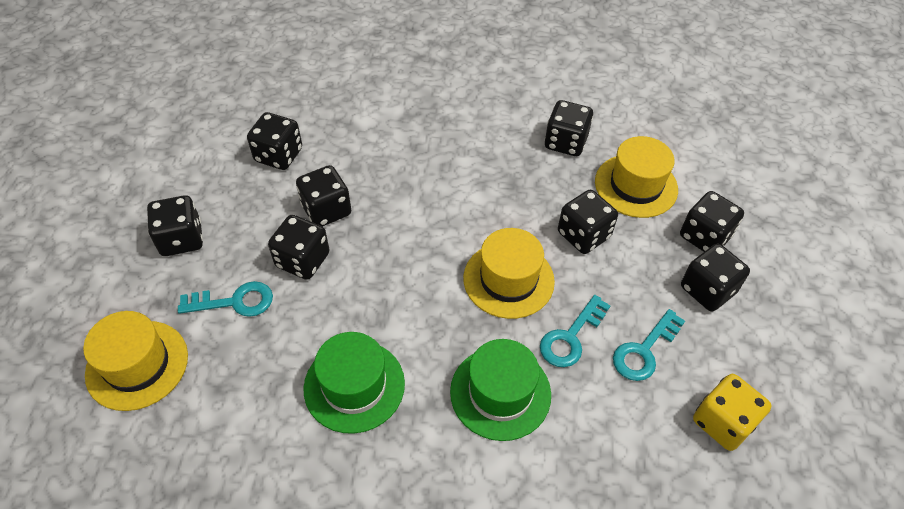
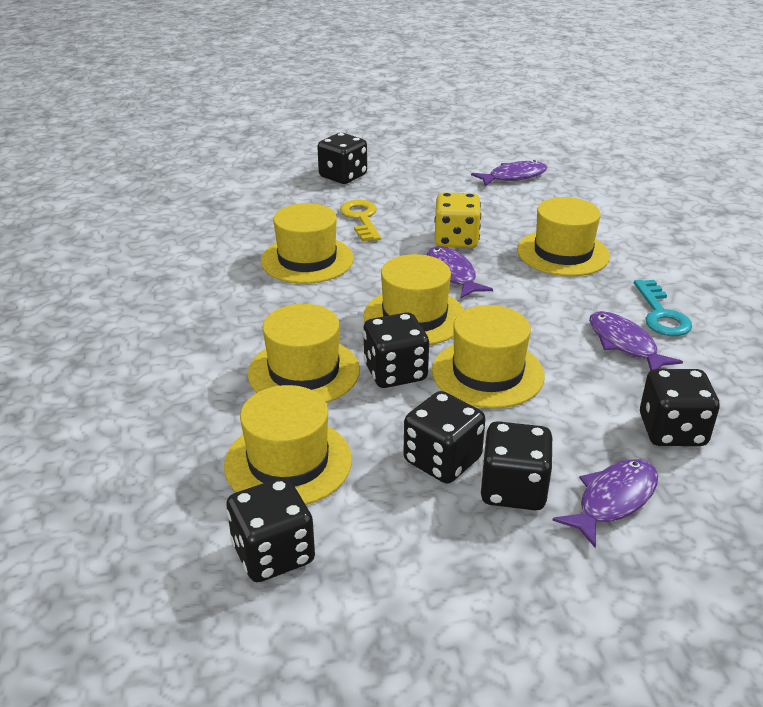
black dice: 8 -> 6
green hat: 2 -> 0
purple fish: 0 -> 4
turquoise key: 3 -> 1
yellow hat: 3 -> 6
yellow key: 0 -> 1

